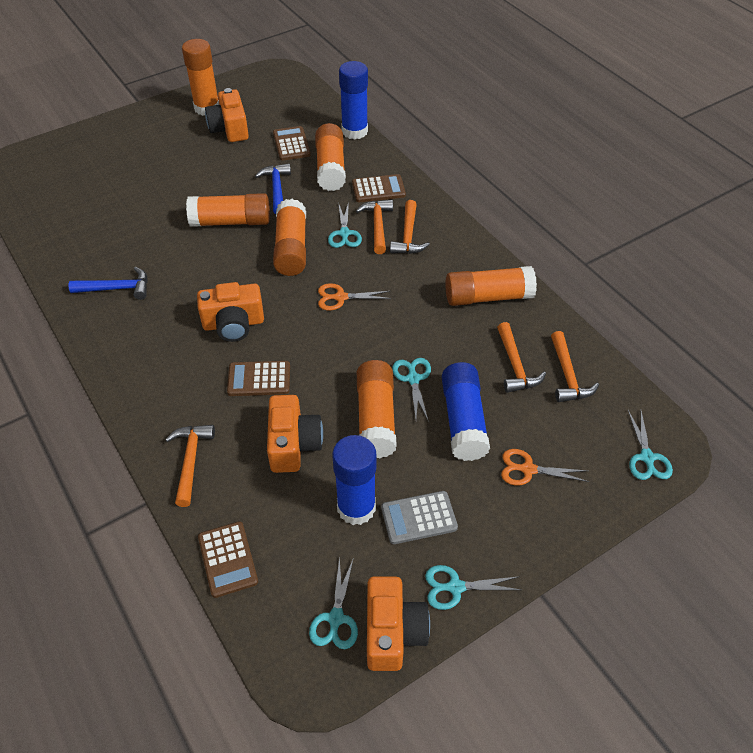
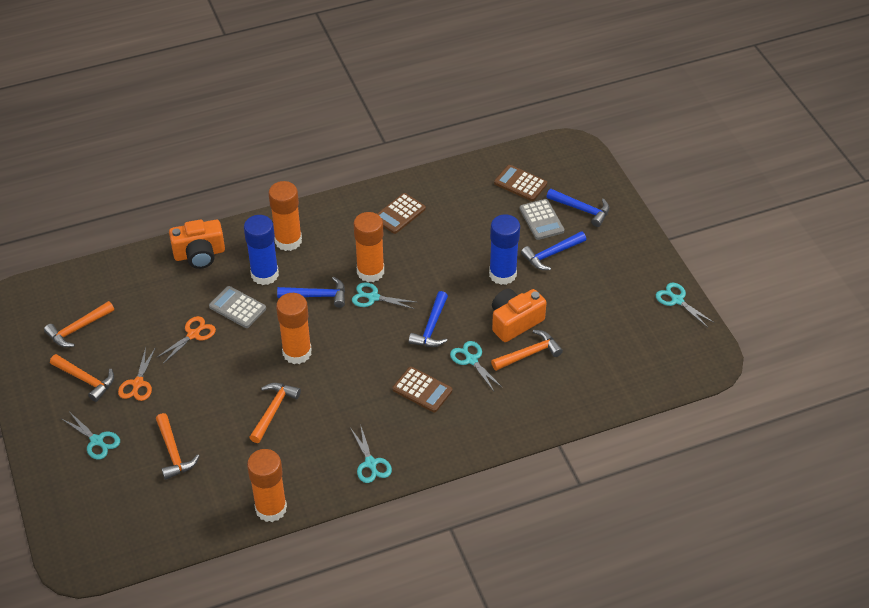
blue glue stick: 3 -> 2
blue hammer: 2 -> 4
brown calculator: 4 -> 3
grey calculator: 1 -> 2
orange camera: 4 -> 2
orange glue stick: 6 -> 4

